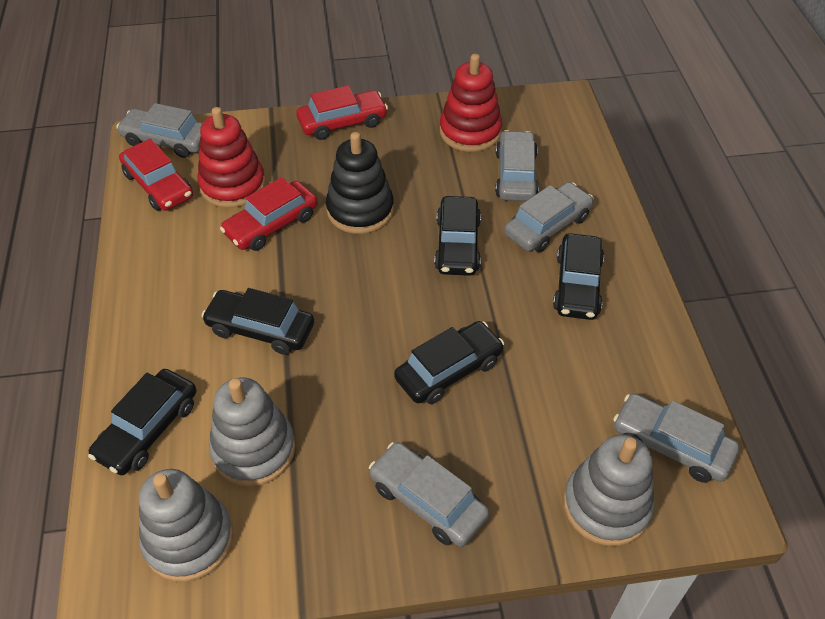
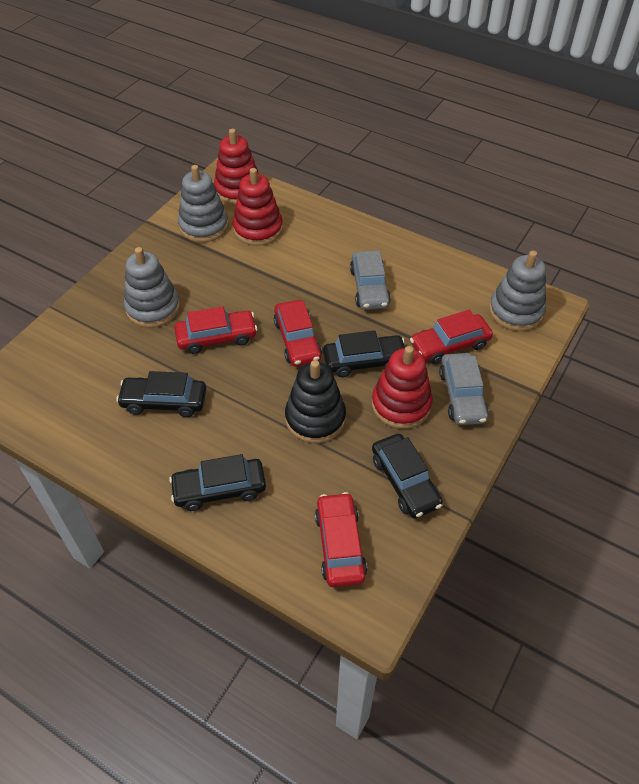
black car: 5 -> 4
grey car: 5 -> 2
red car: 3 -> 4
red stacking toy: 2 -> 3

